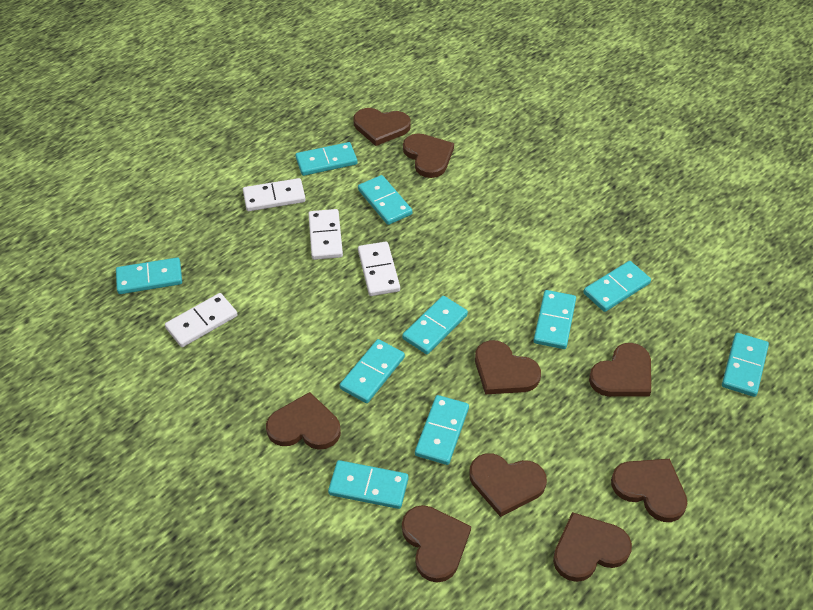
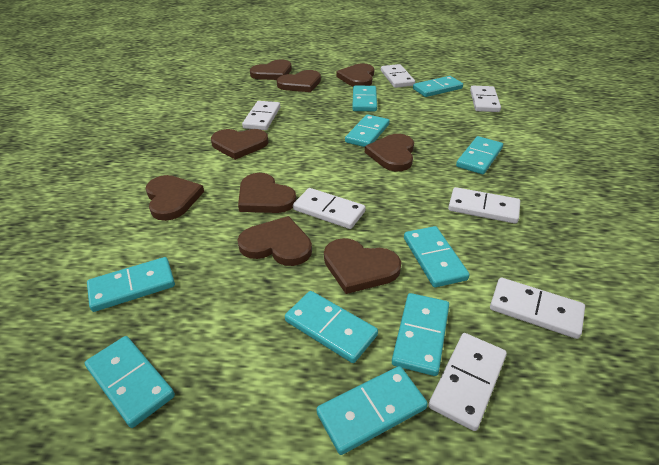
white domino: 4 -> 7

